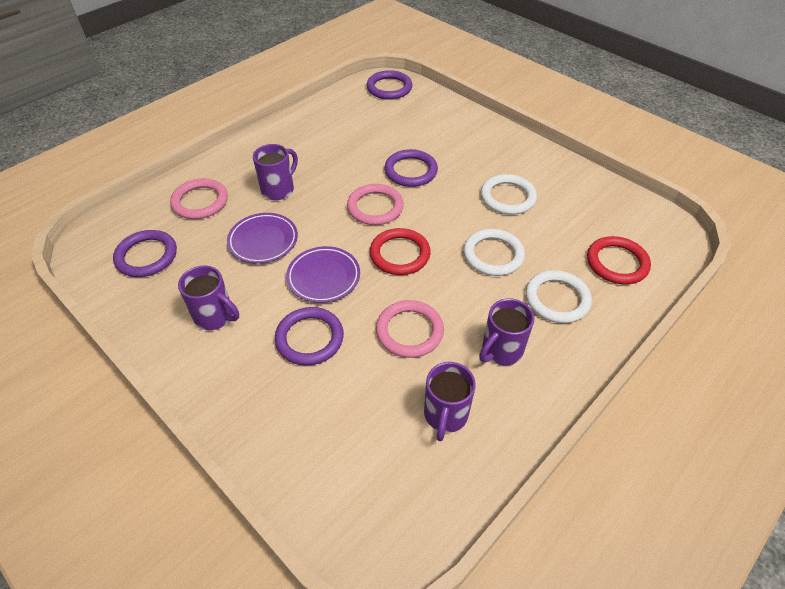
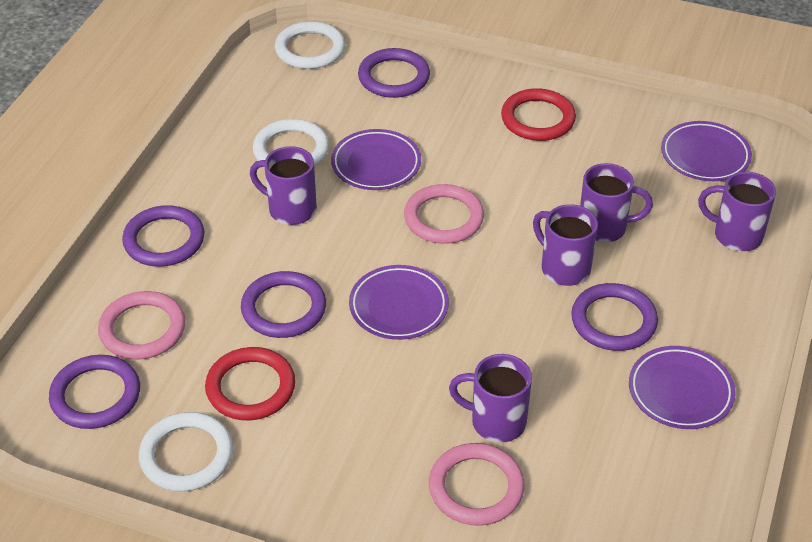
purple mug: 4 -> 5
purple plate: 2 -> 4
purple ring: 4 -> 5

